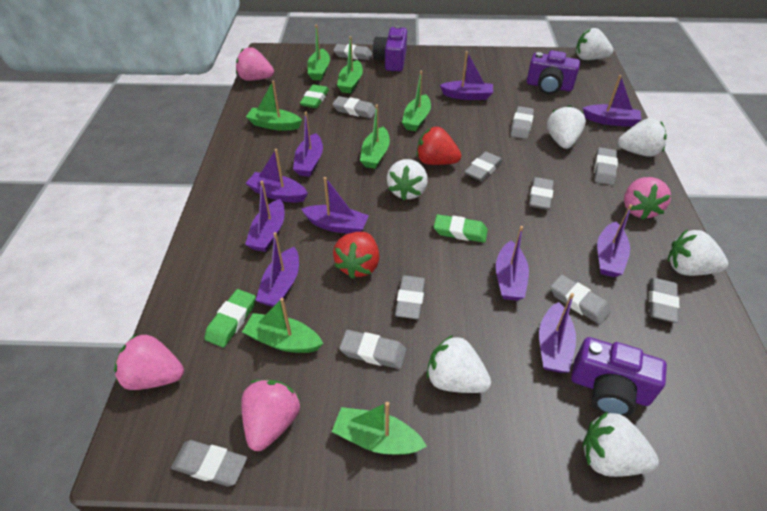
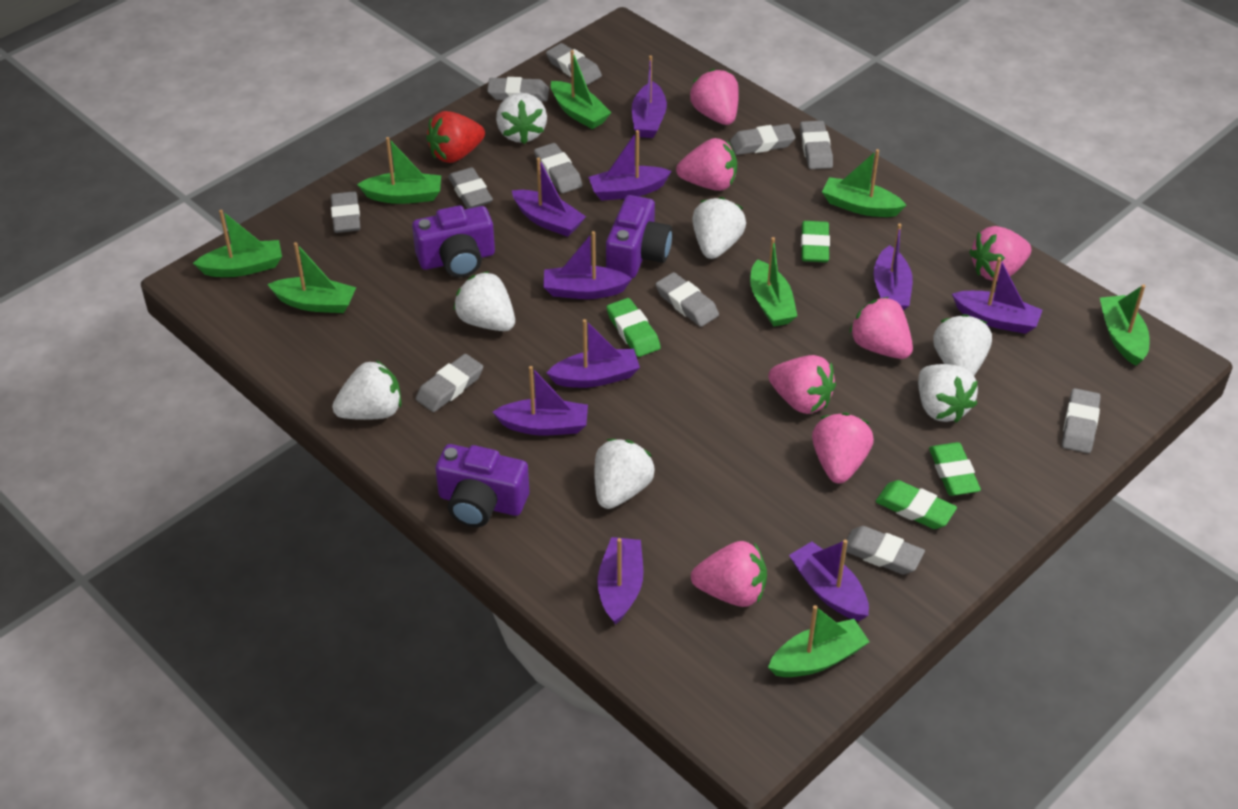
green boat: 7 -> 8
green eraser: 3 -> 4
pink strawberry: 4 -> 7
red strawberry: 2 -> 1

